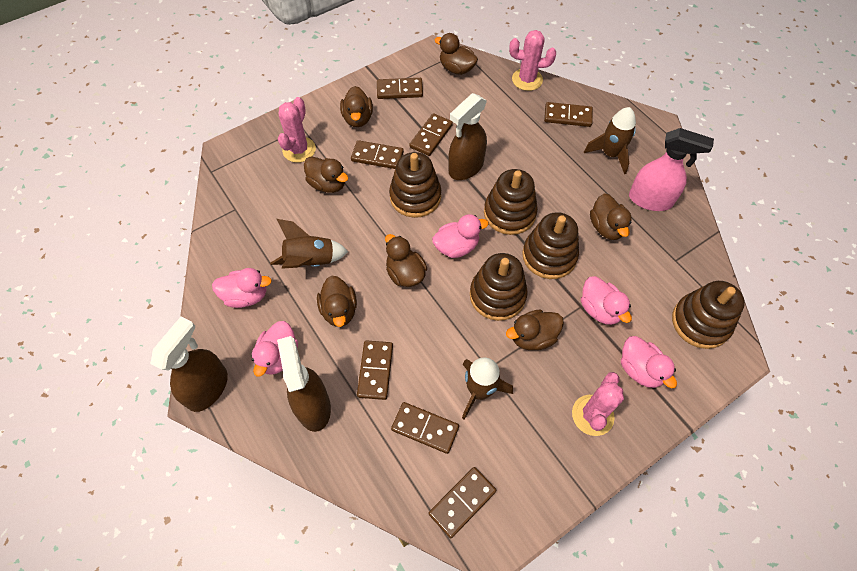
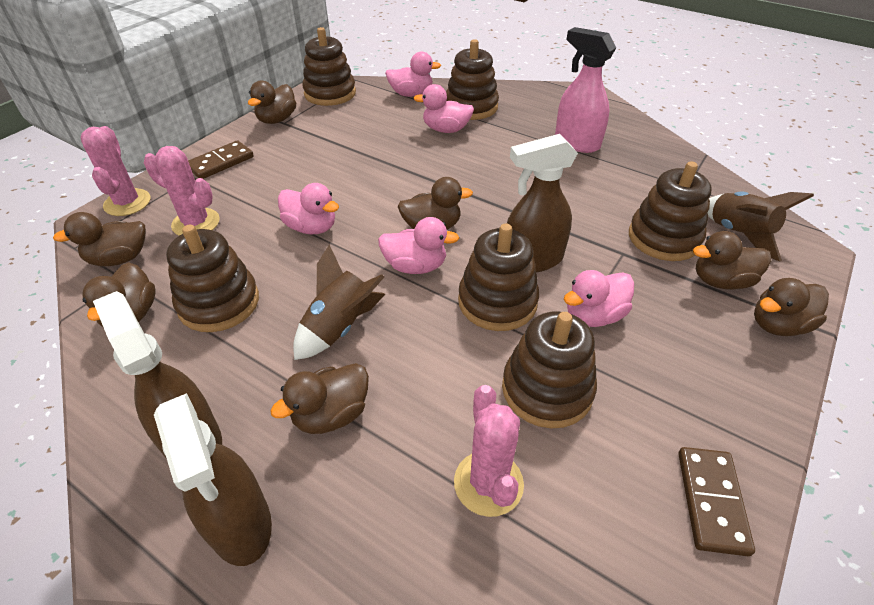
brown domino: 7 -> 2
brown rocket: 3 -> 2
brown stacking toy: 5 -> 6

